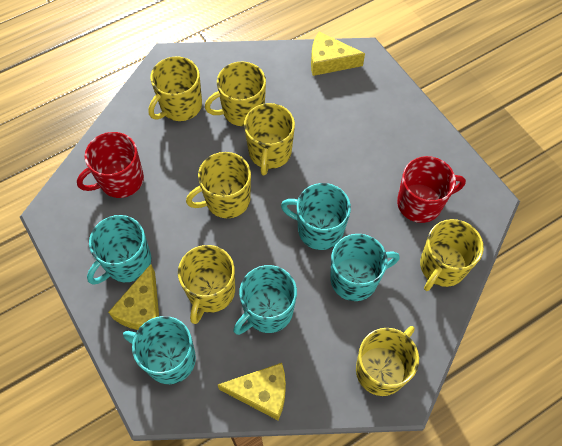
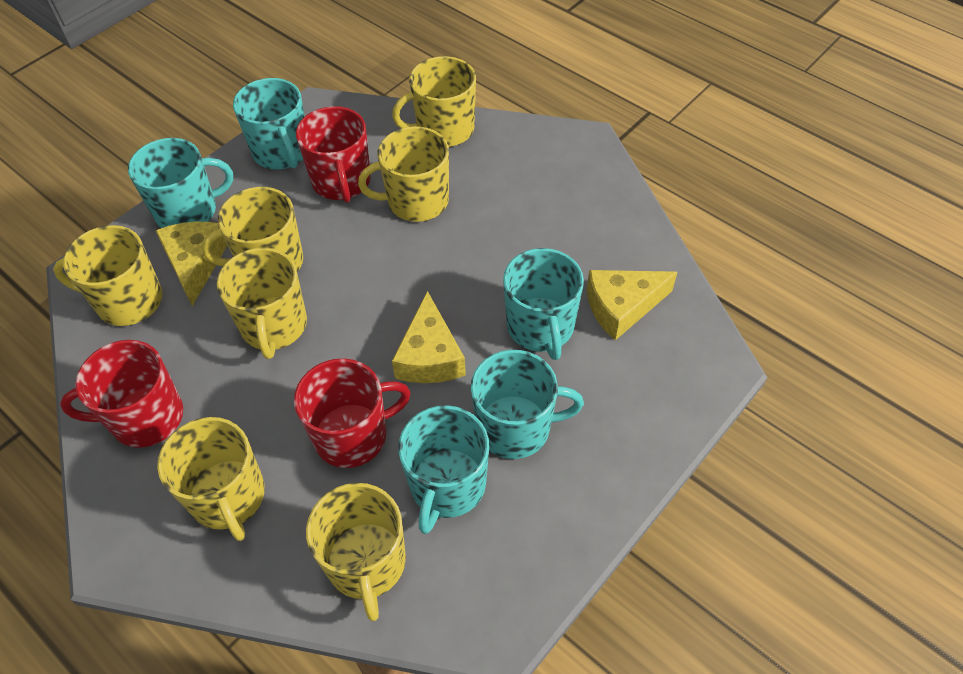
red mug: 2 -> 3

